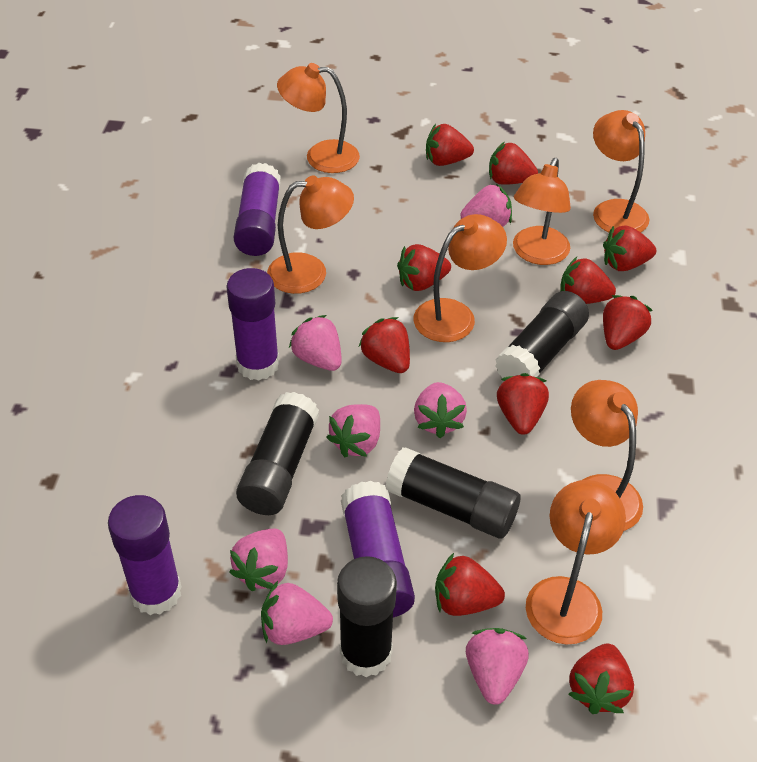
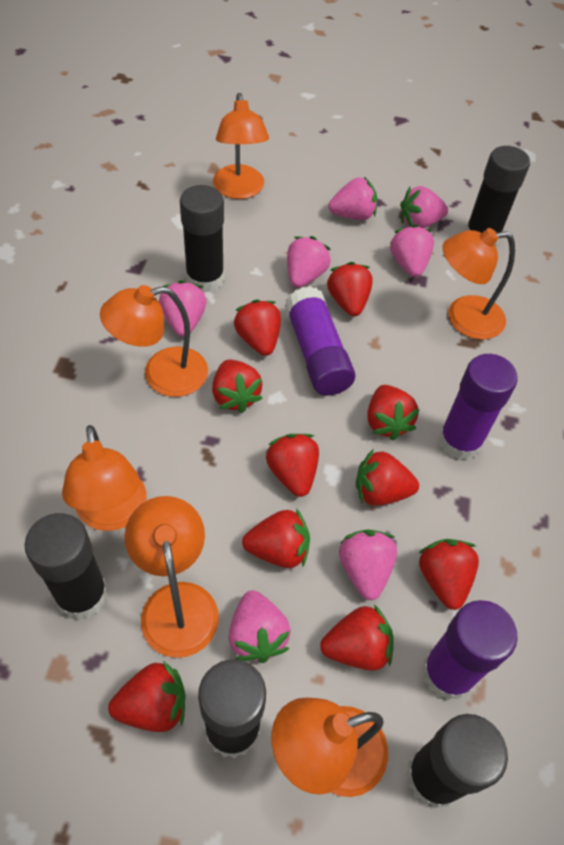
black glue stick: 4 -> 5
orange lamp: 7 -> 6
purple glue stick: 4 -> 3

